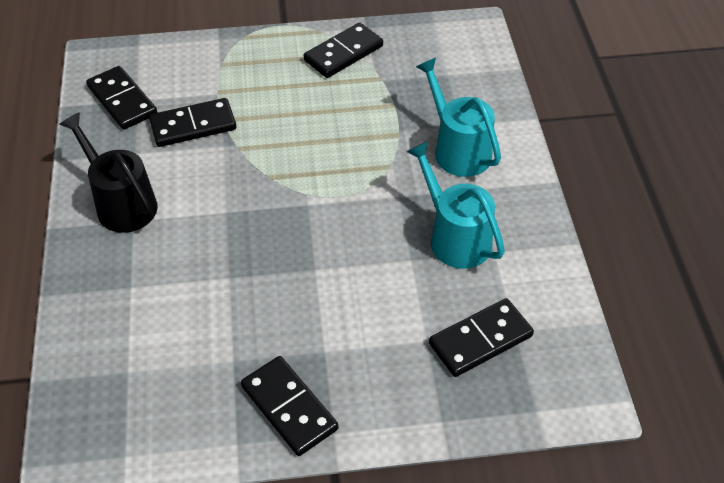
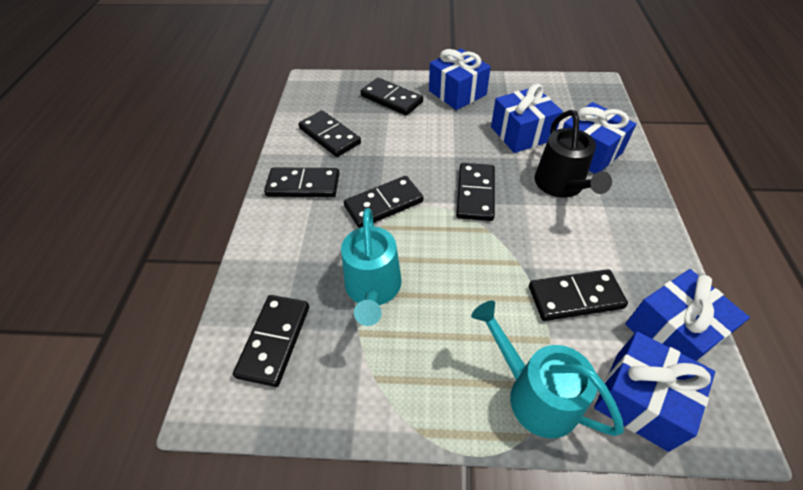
black domino: 5 -> 7
blue gift: 0 -> 5

